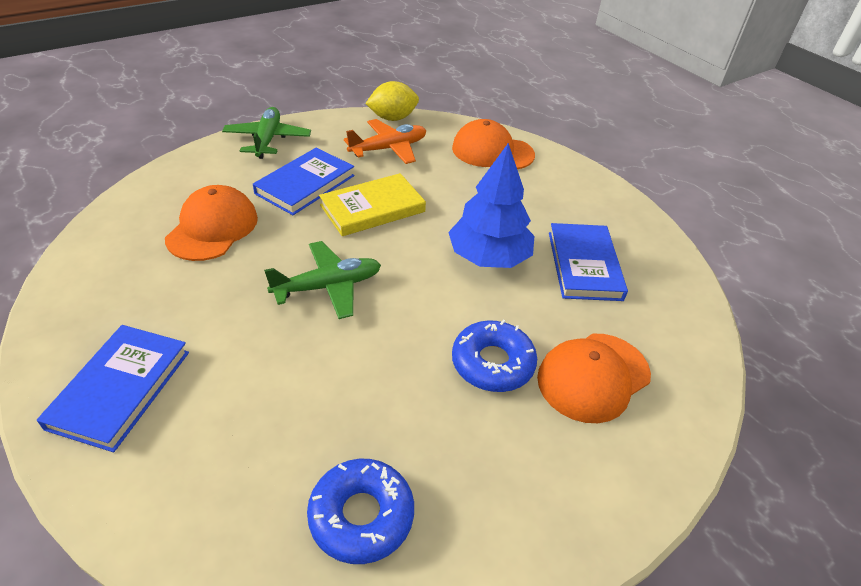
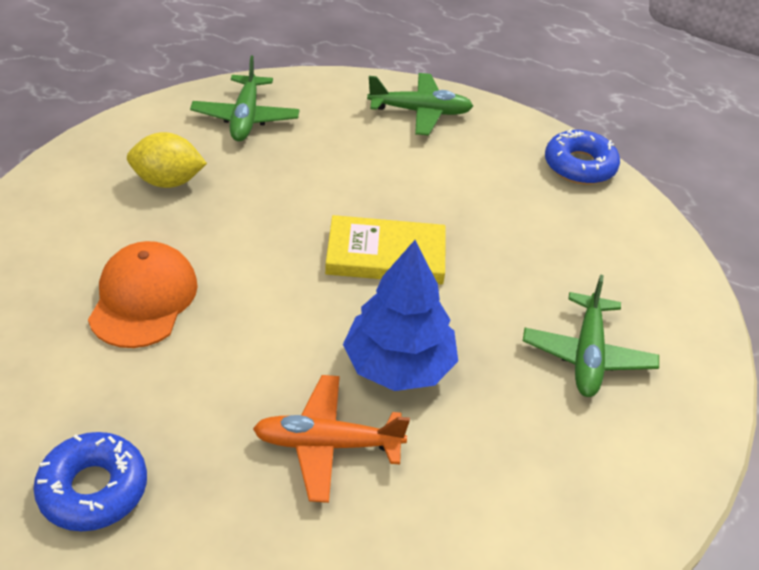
blue book: 3 -> 0
green plane: 2 -> 3
orange cap: 3 -> 1

